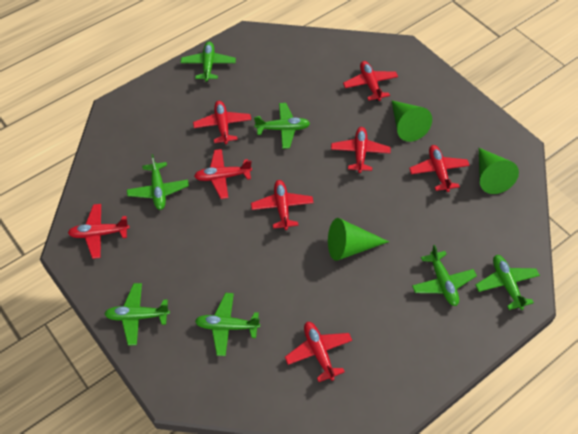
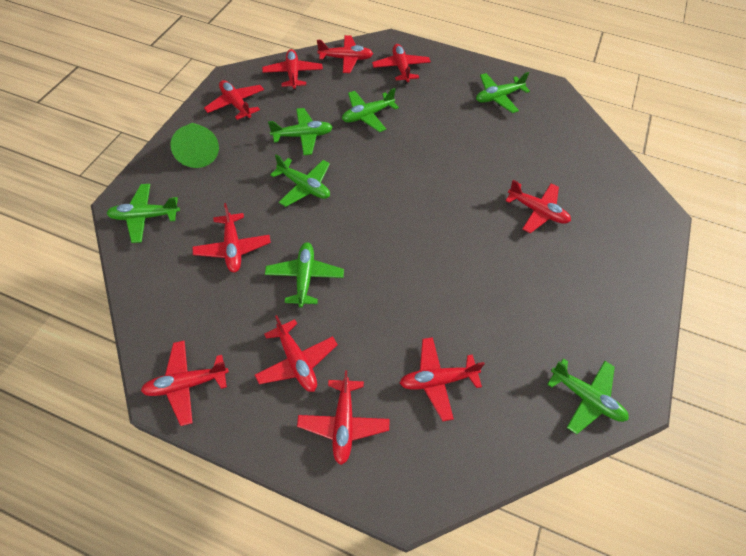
green cone: 3 -> 1
red plane: 8 -> 10

